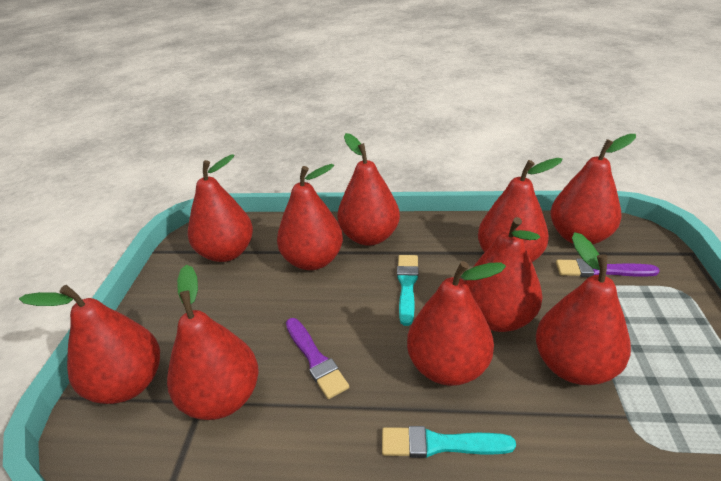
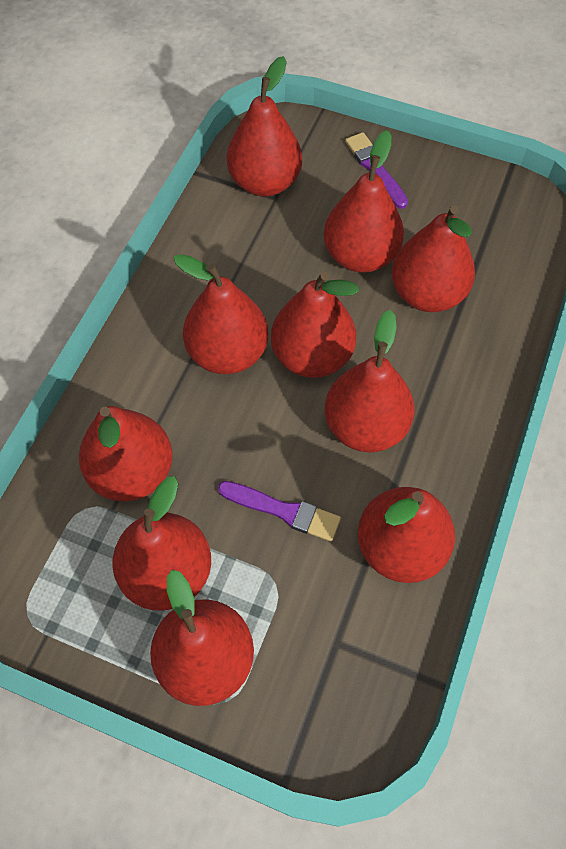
turquoise brush: 2 -> 0

